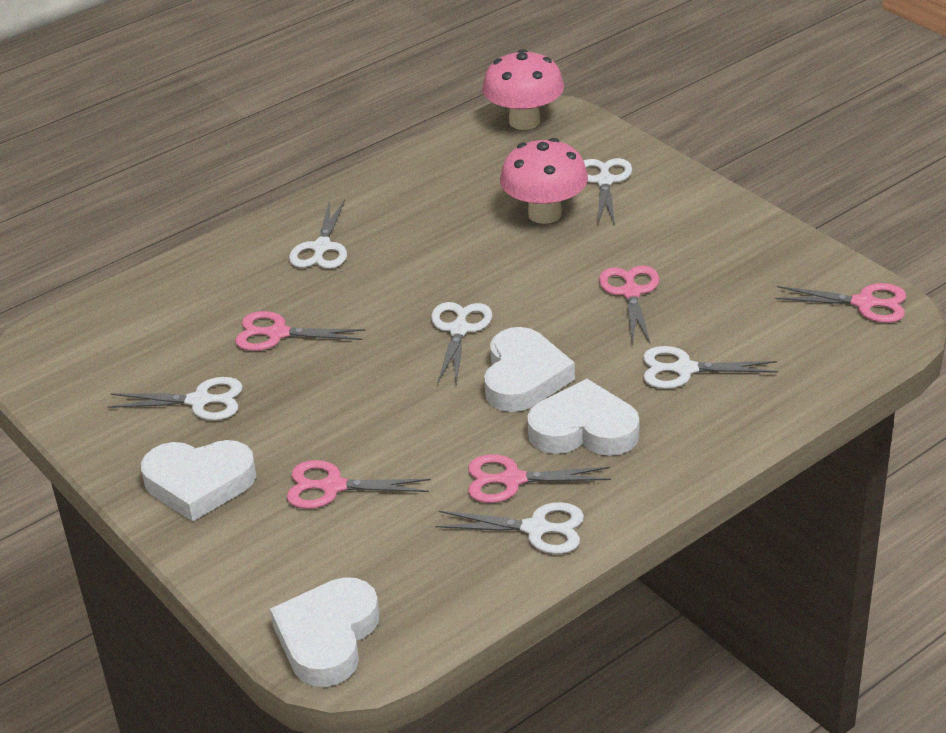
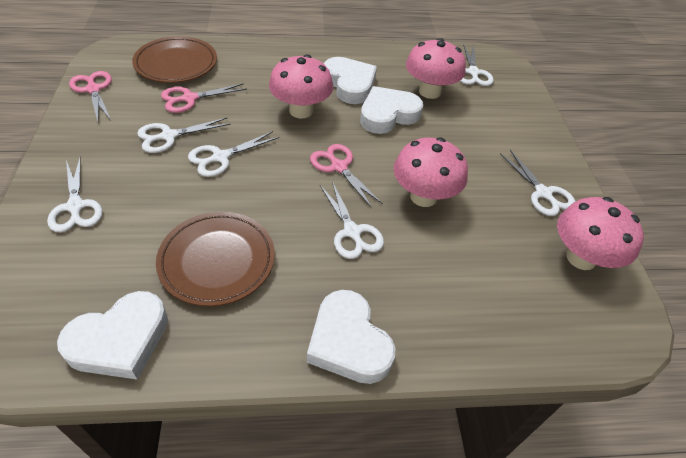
brown plate: 0 -> 2
pink mushroom: 2 -> 4
pink scissors: 5 -> 3

